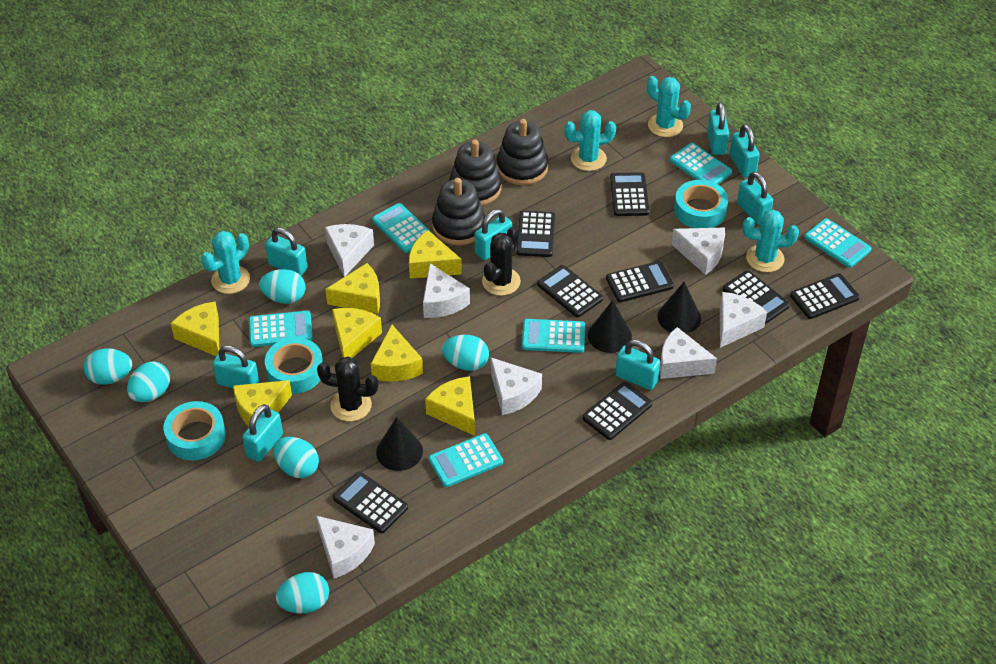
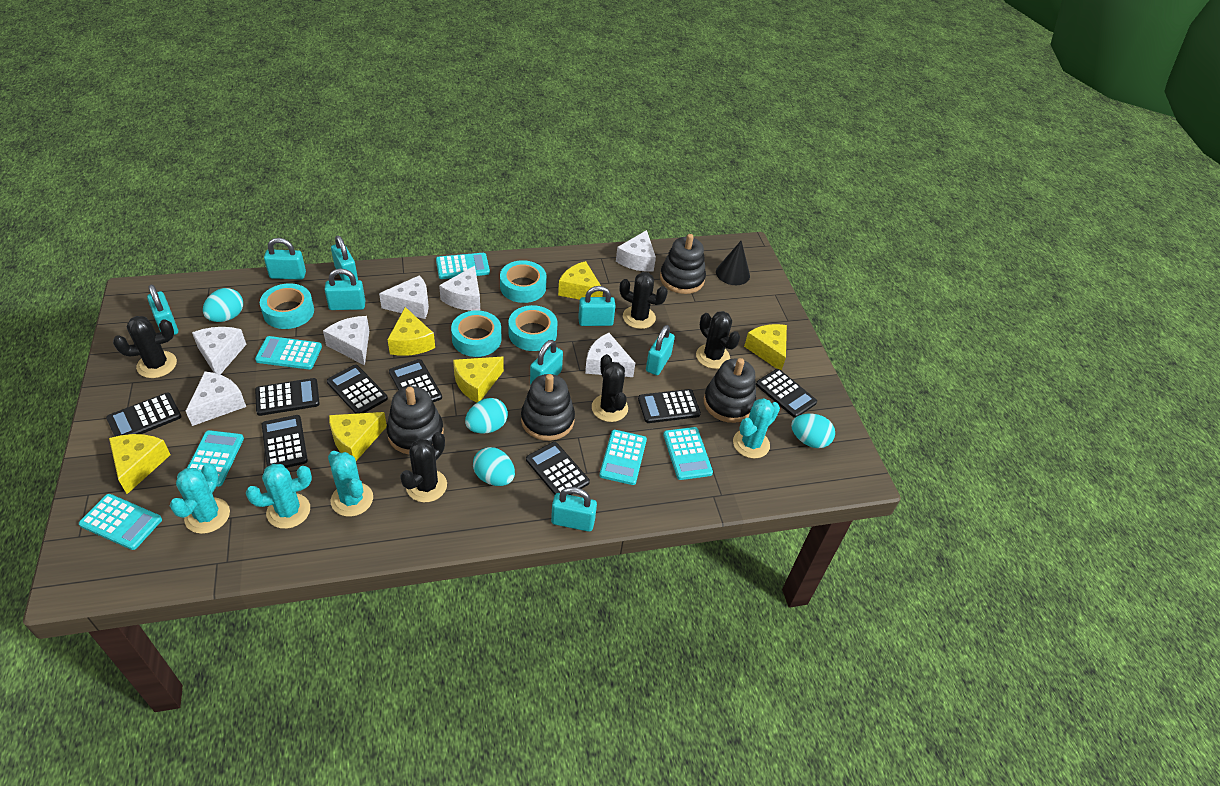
black cactus: 2 -> 5
black cone: 3 -> 1
black stacking toy: 3 -> 4
turquoise egg: 6 -> 4
turquoise tape: 3 -> 4
yellow cheese: 7 -> 6

